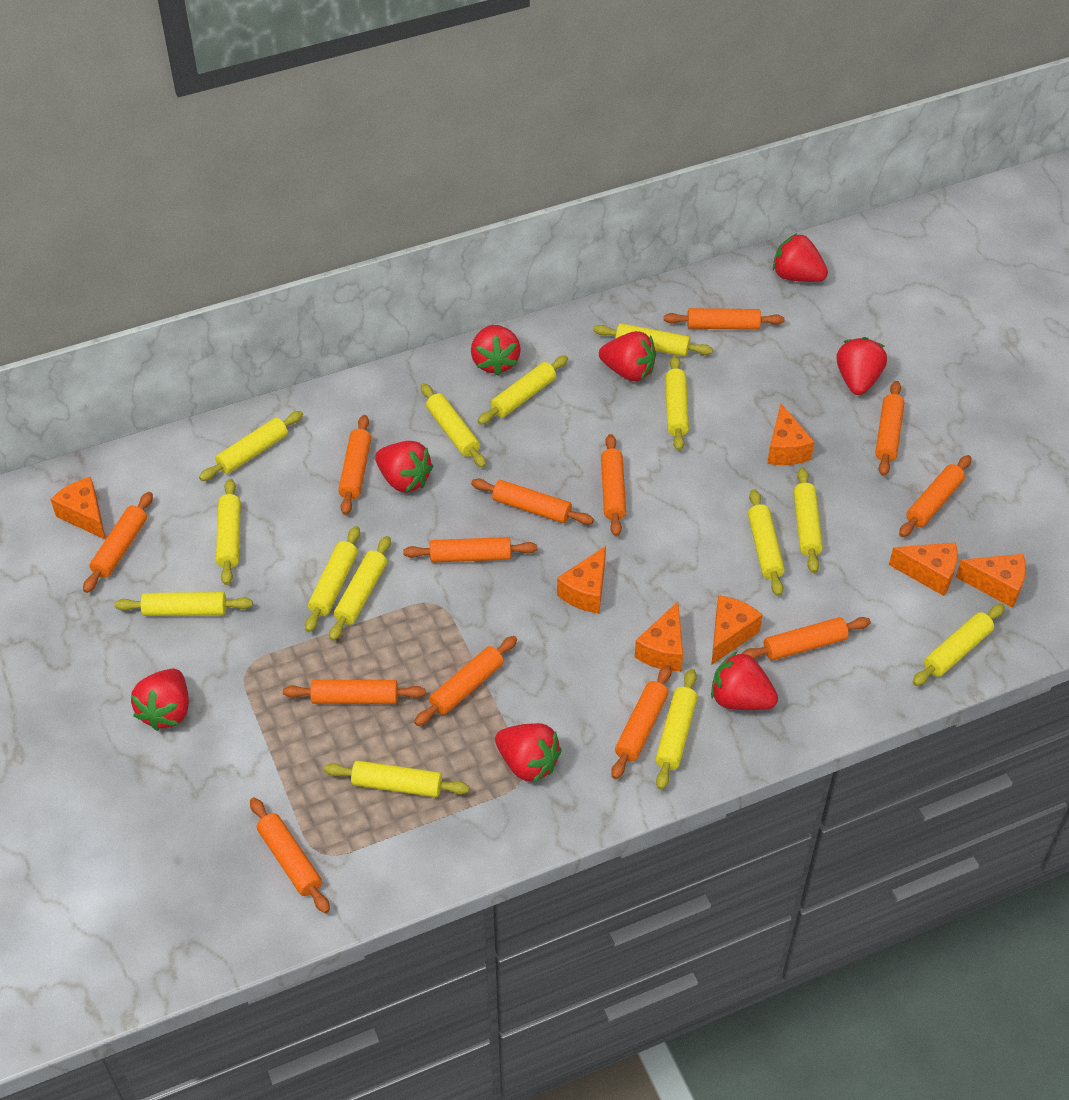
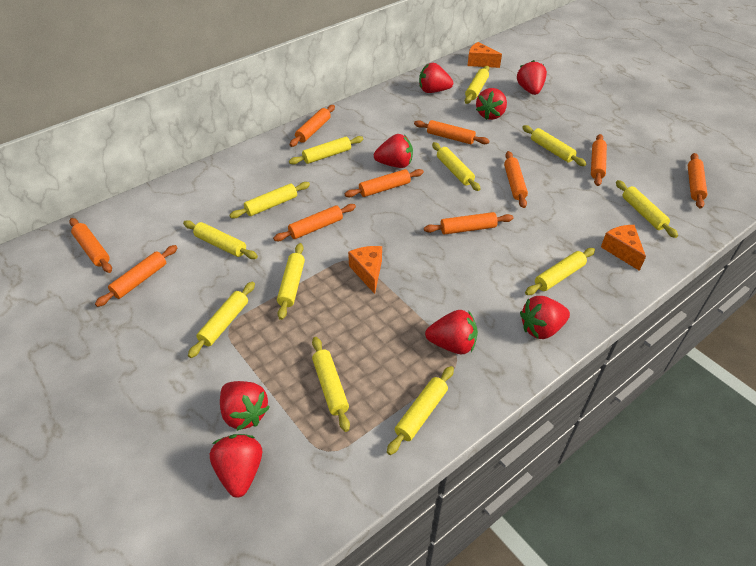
orange cheese: 7 -> 3
orange rolling pin: 13 -> 10
yellow rolling pin: 14 -> 12

